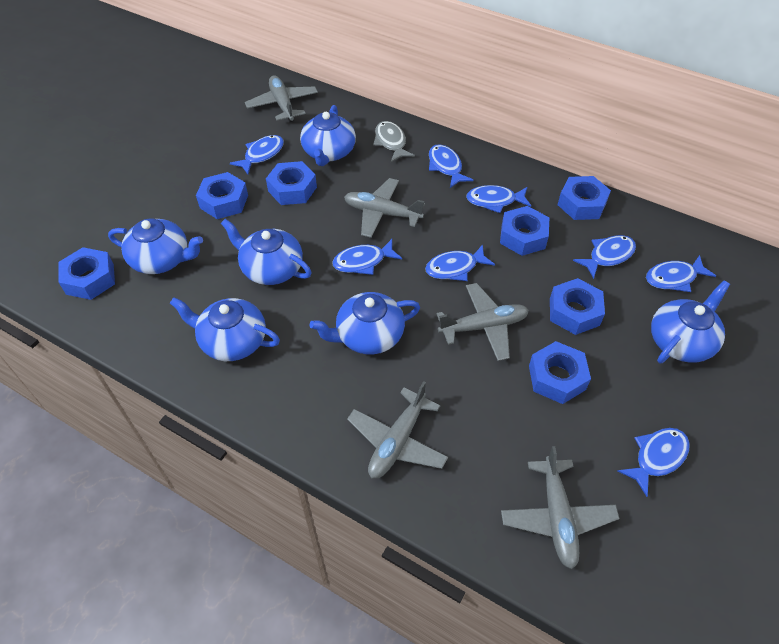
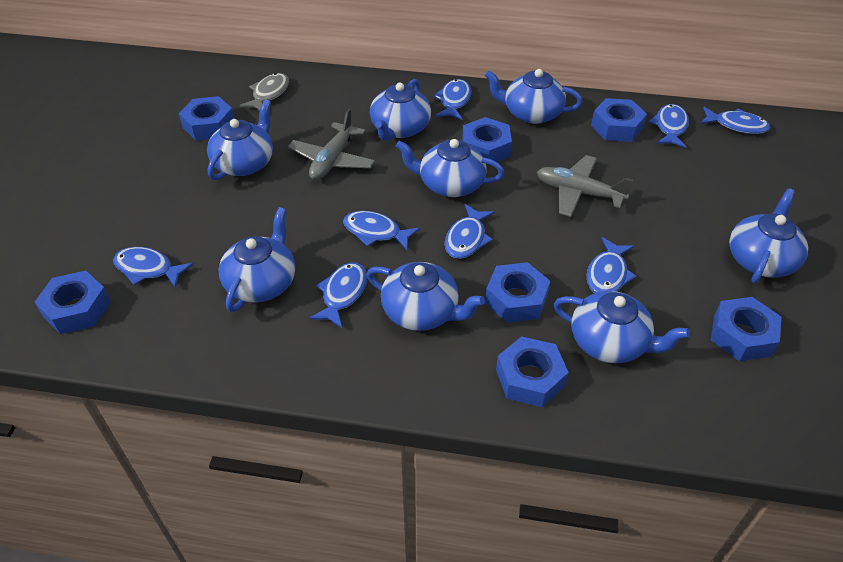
blue teapot: 6 -> 8
grey plane: 5 -> 2

